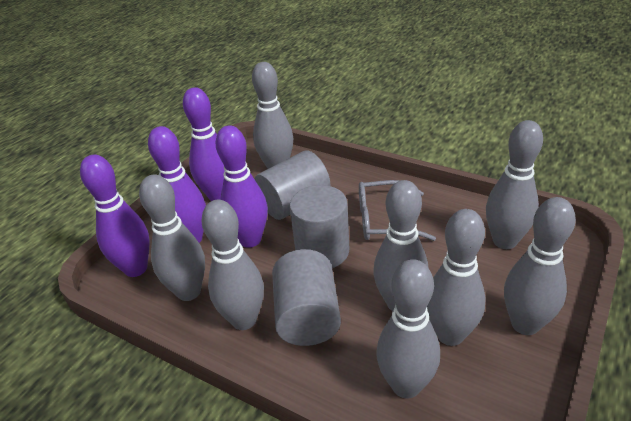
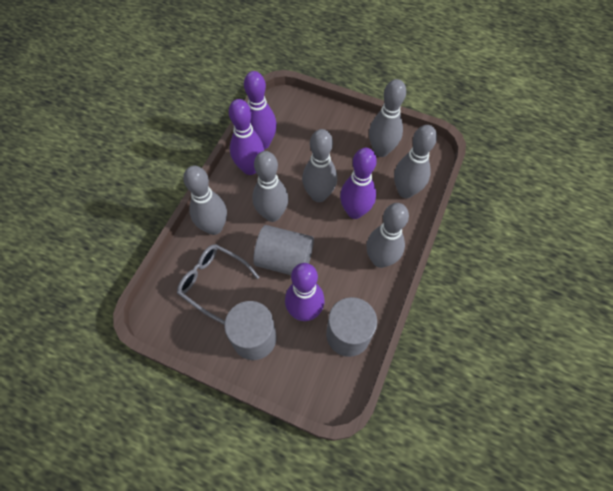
grey bowling pin: 8 -> 6

